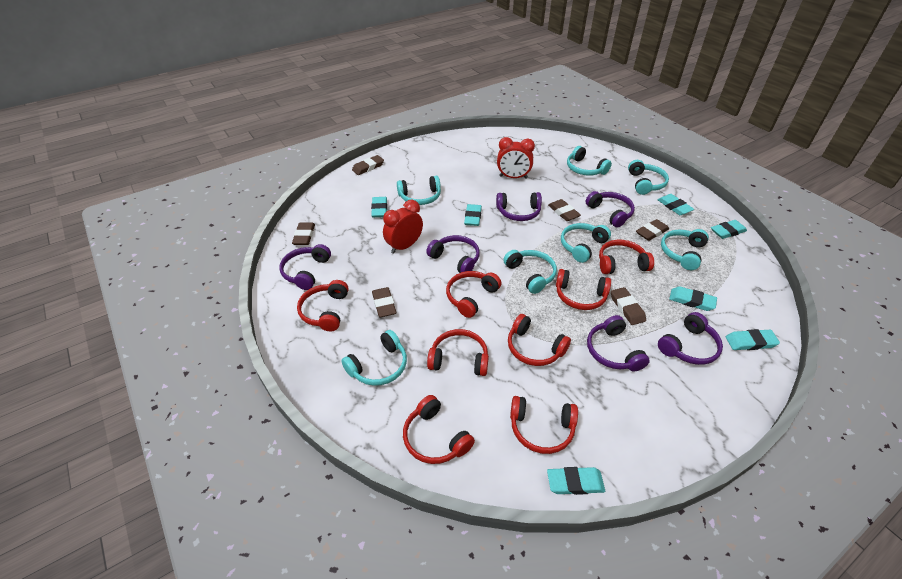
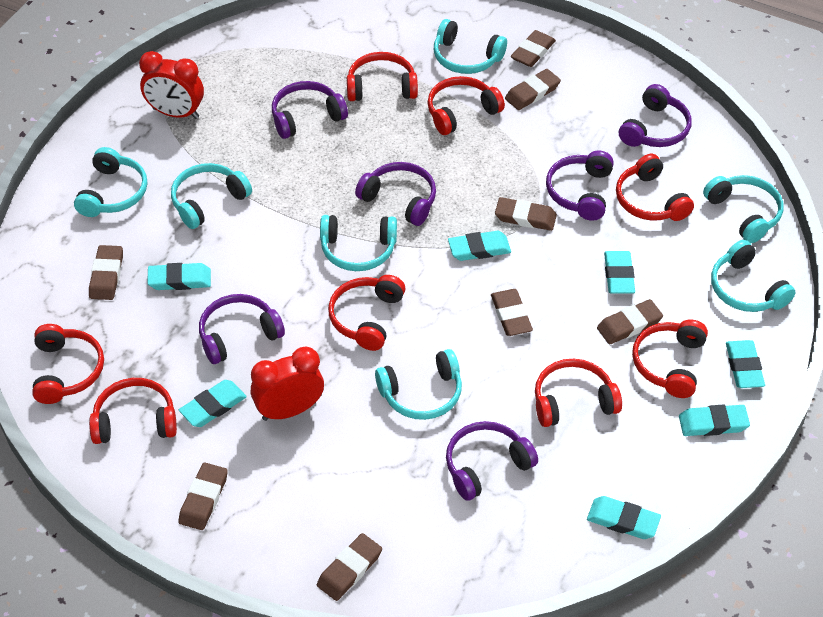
brown eraser: 6 -> 8

